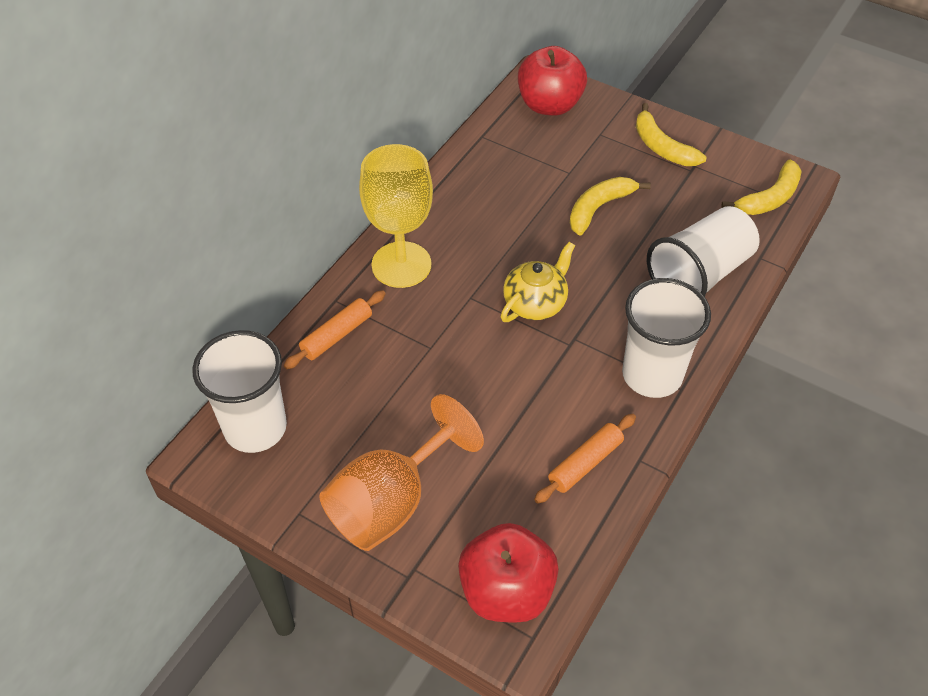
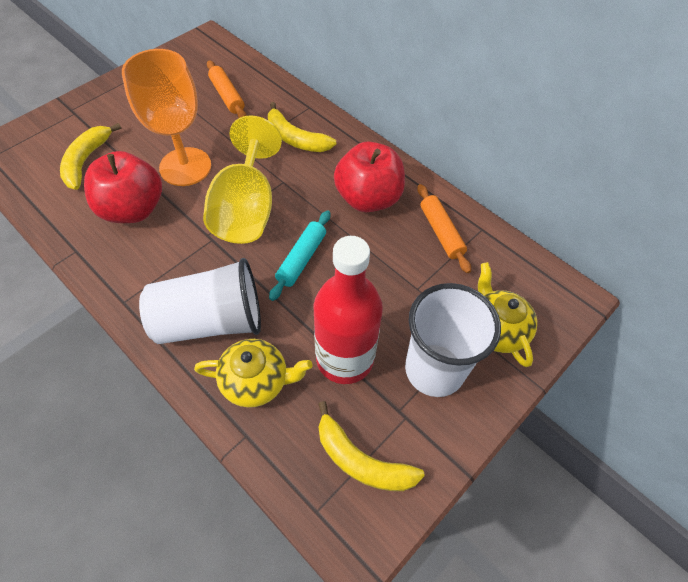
red bottle: 0 -> 1
turquoise rolling pin: 0 -> 1
white cup: 3 -> 2
yellow teapot: 1 -> 2

